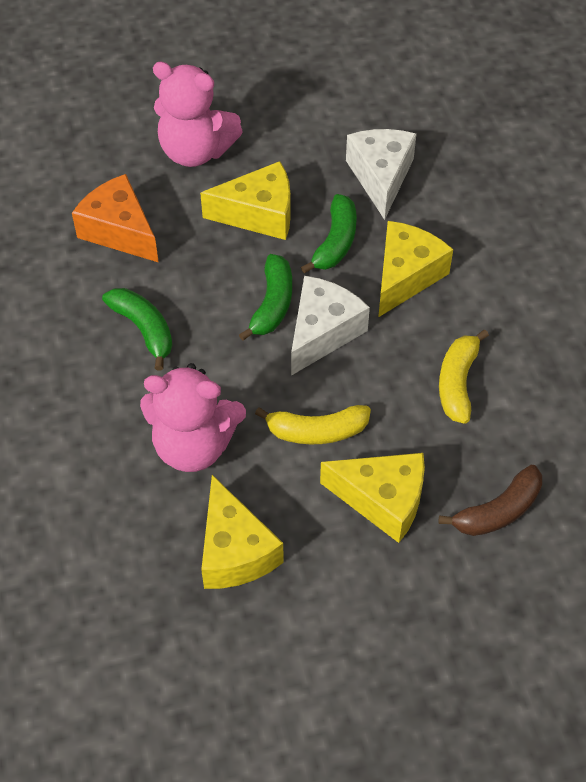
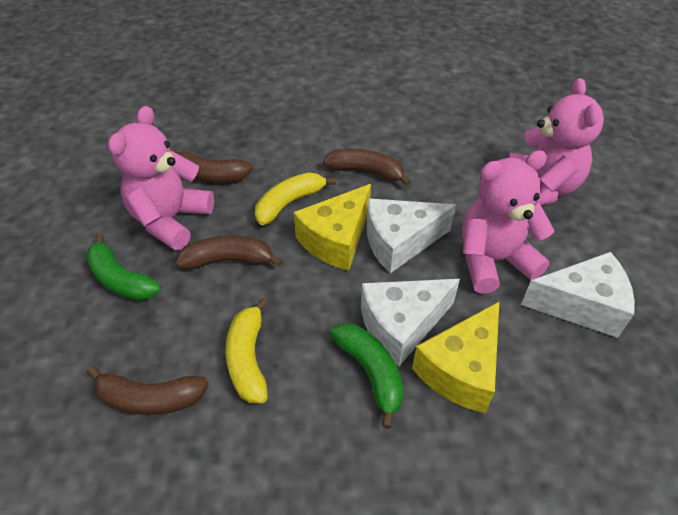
brown banana: 1 -> 4
green banana: 3 -> 2
orange cheese: 1 -> 0
pink teddy bear: 2 -> 3
white cheese: 2 -> 3
yellow cheese: 4 -> 2

